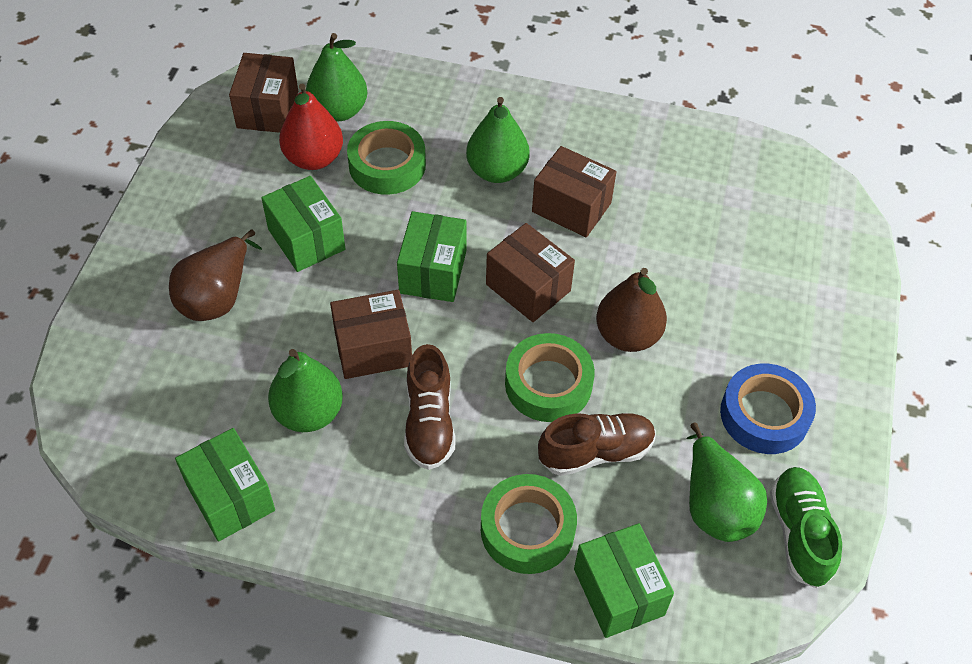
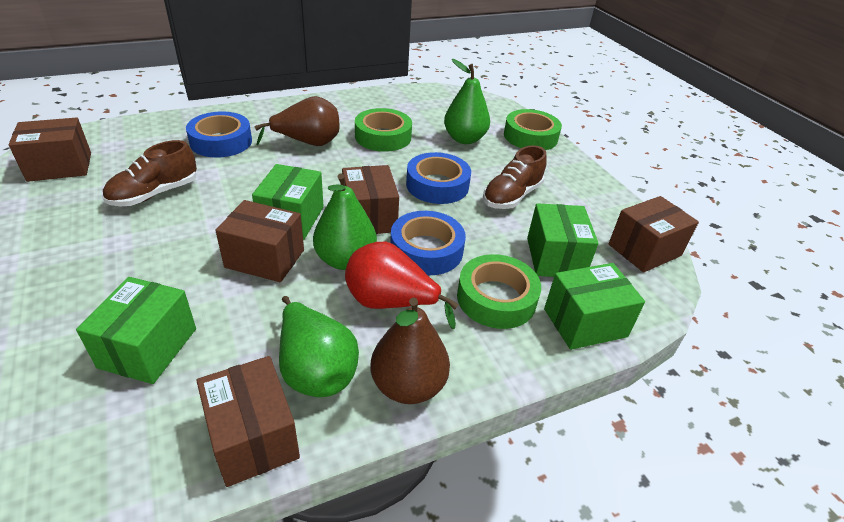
blue tape: 1 -> 3
brown box: 4 -> 5
green pear: 4 -> 3
green shoe: 1 -> 0

